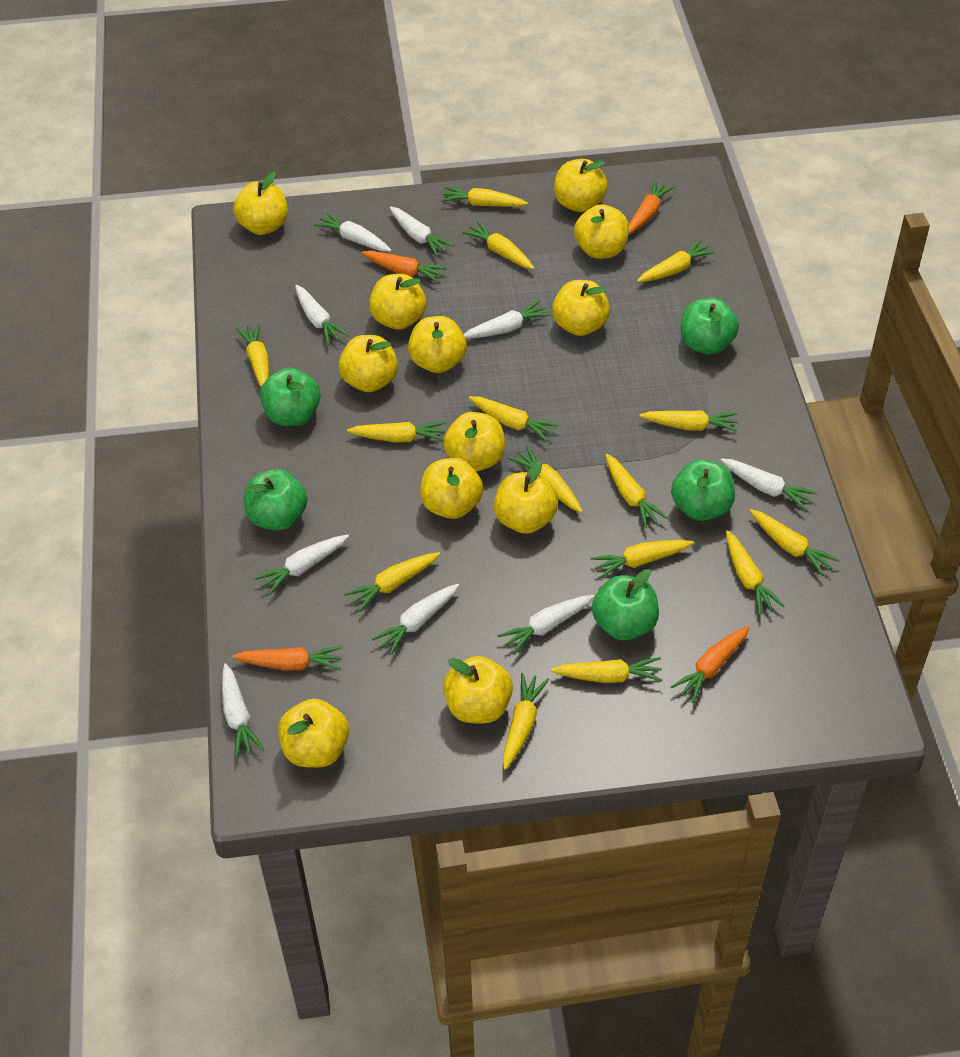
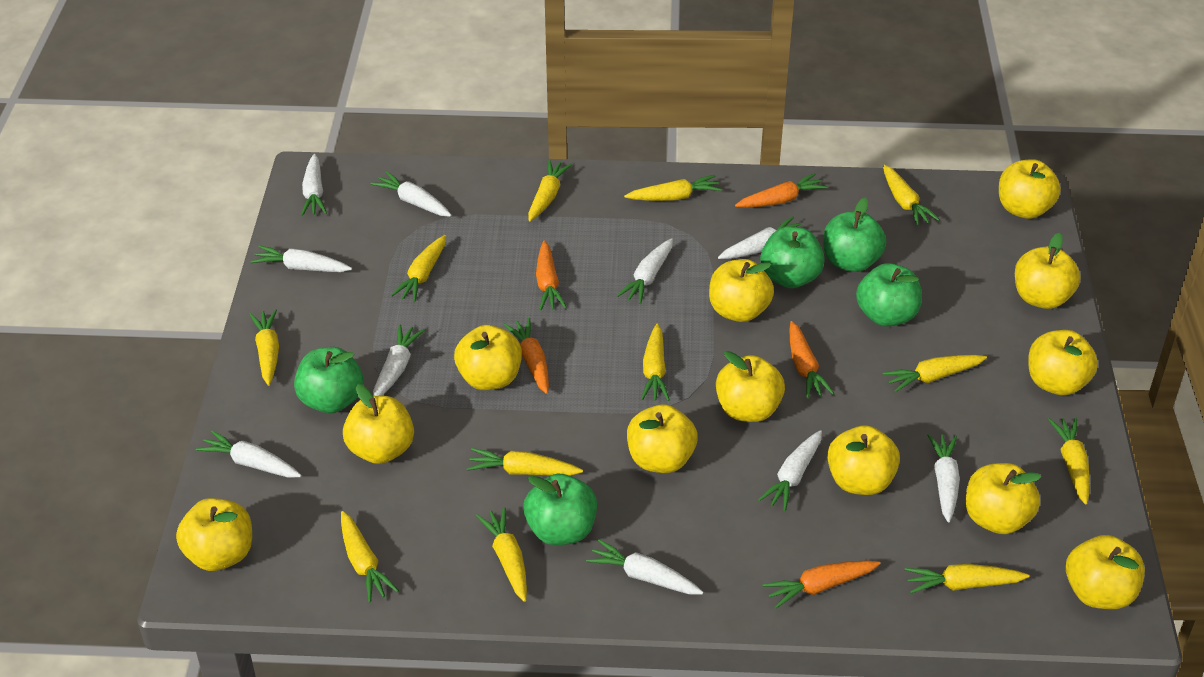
orange carrot: 4 -> 5
white carrot: 9 -> 10
yellow carrot: 15 -> 12

